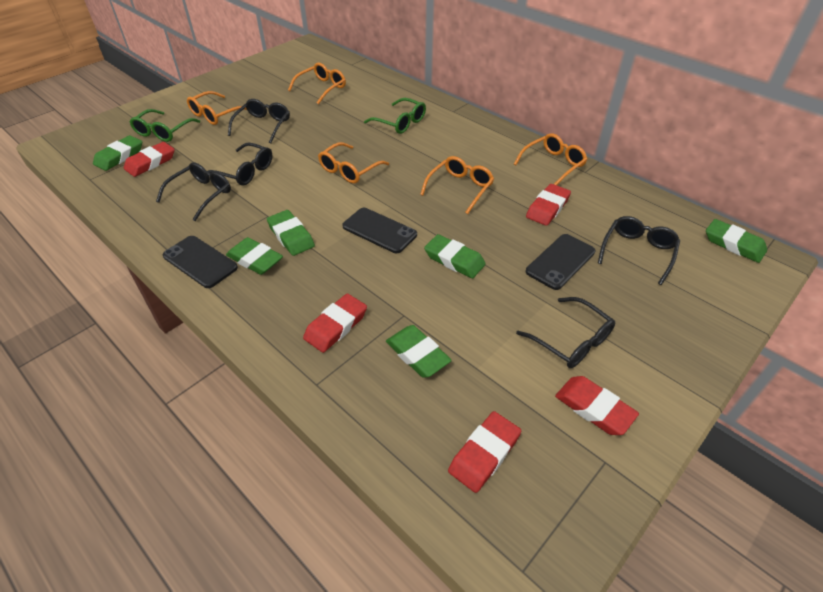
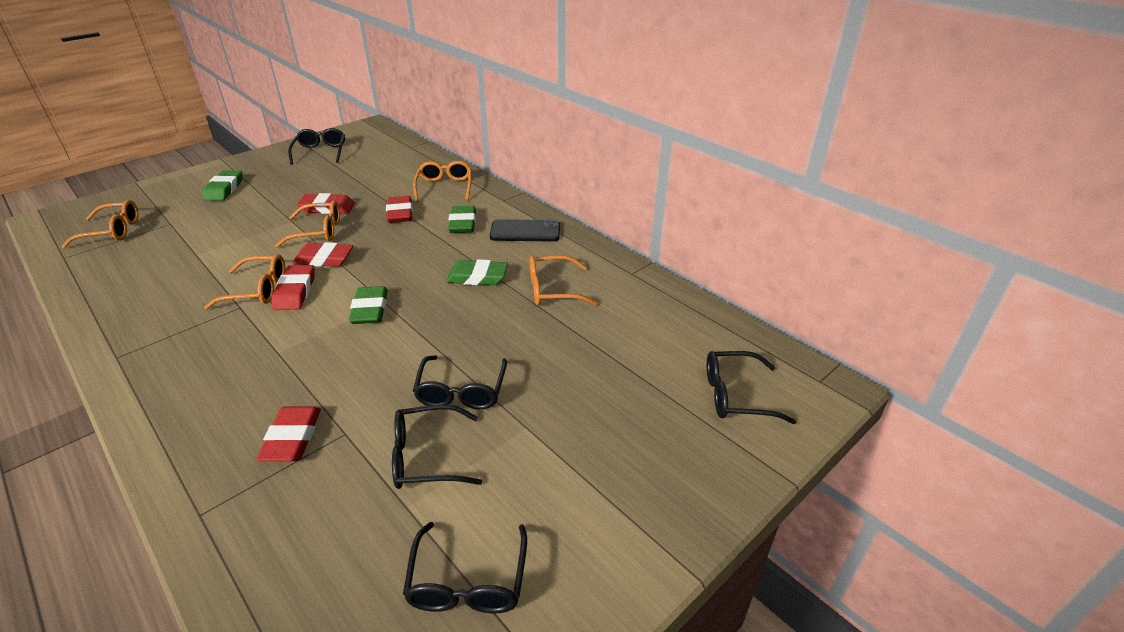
black phone: 3 -> 1
green eraser: 6 -> 4
green glasses: 2 -> 0

